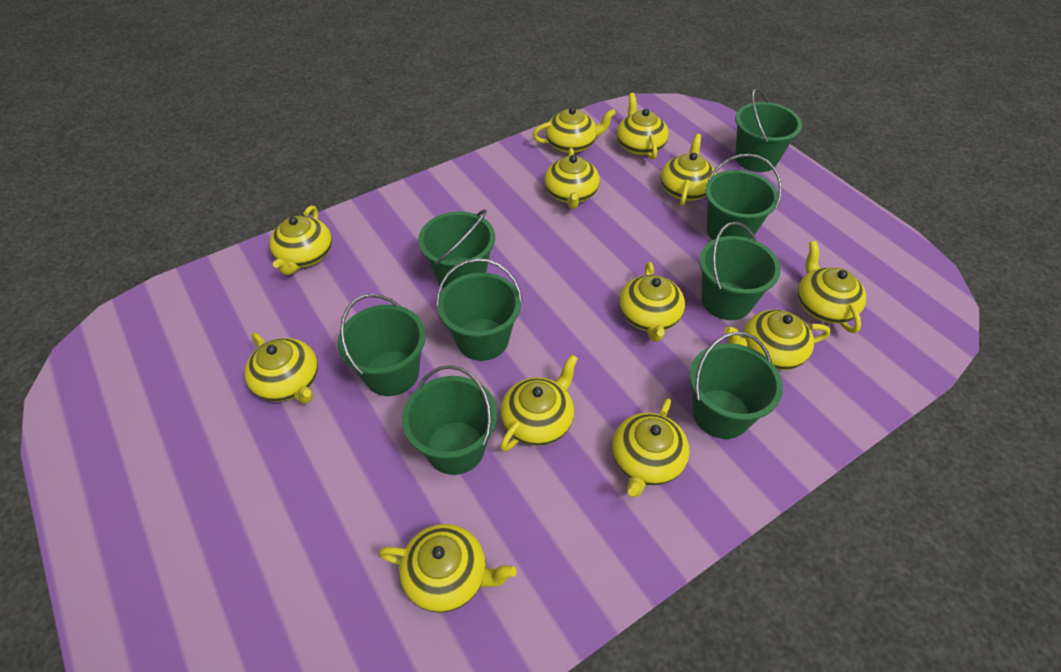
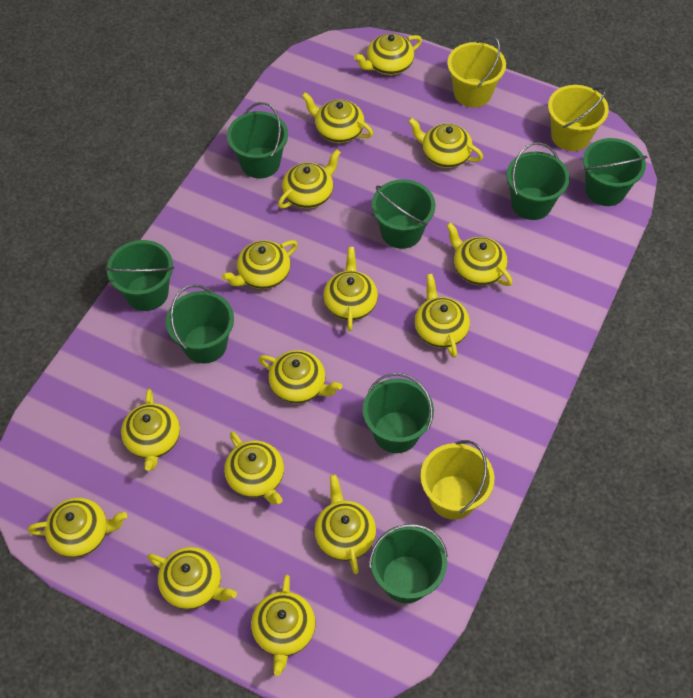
yellow bucket: 0 -> 3
yellow teapot: 12 -> 15

